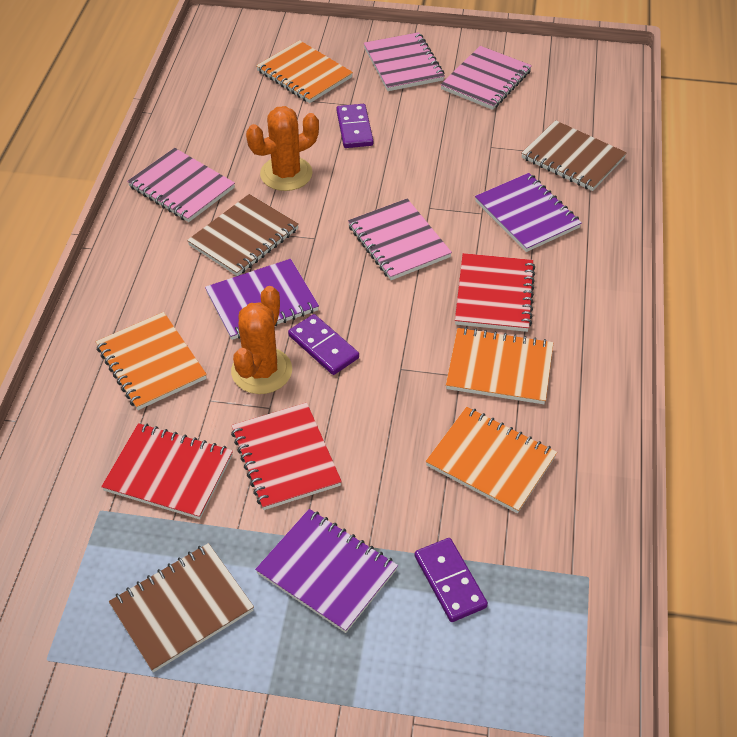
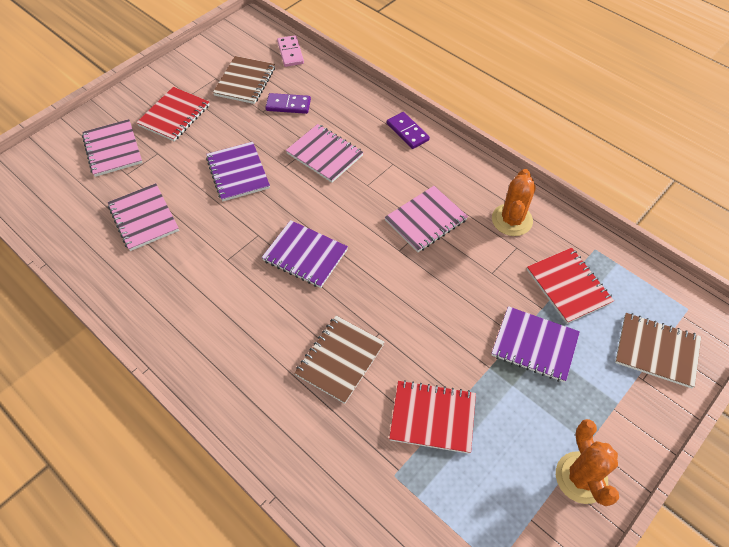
orange notebook: 4 -> 0
pink domino: 0 -> 1
purple domino: 3 -> 2

